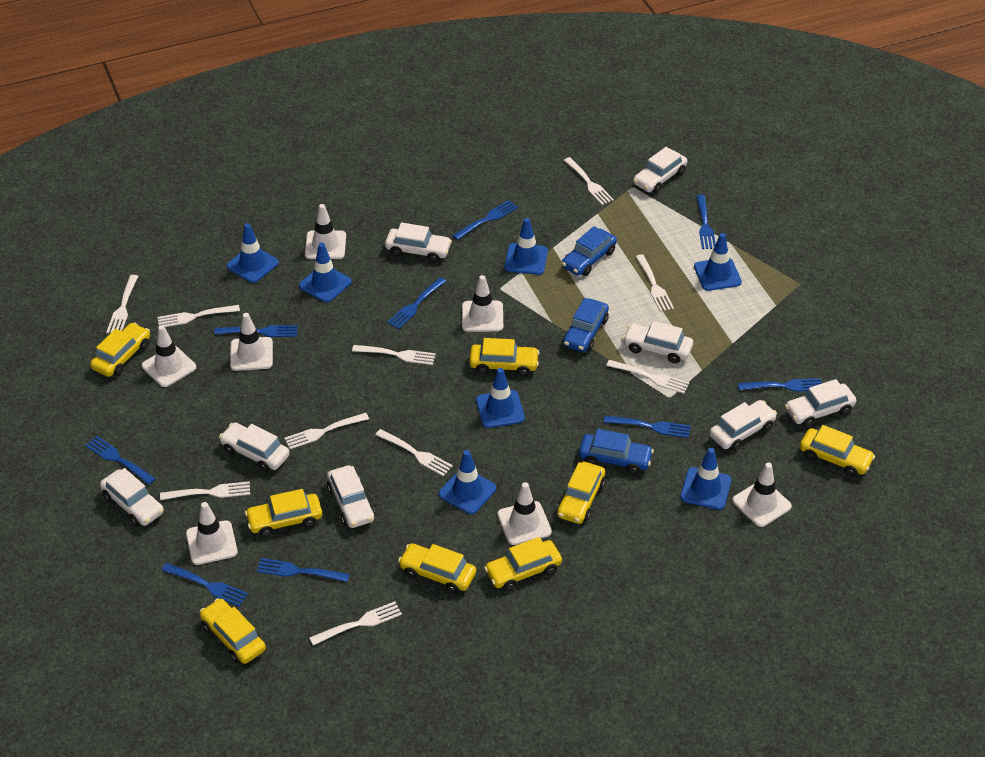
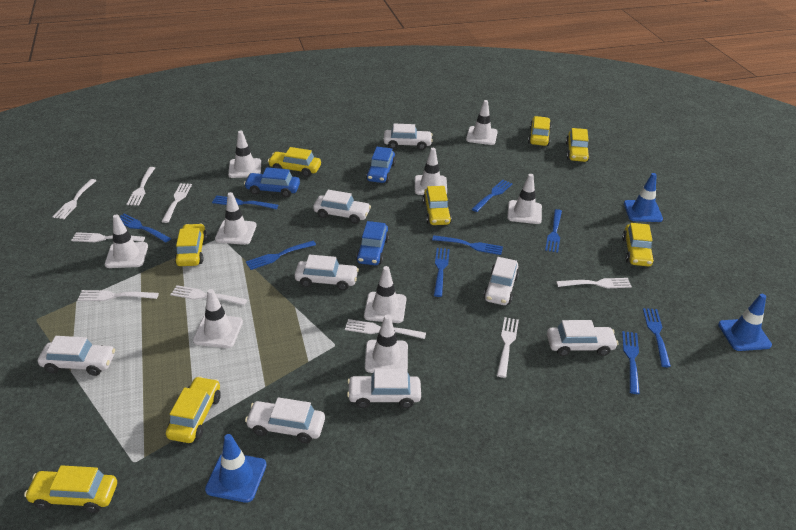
blue traffic cone: 7 -> 3
white fork: 10 -> 9
white traffic cone: 7 -> 9

